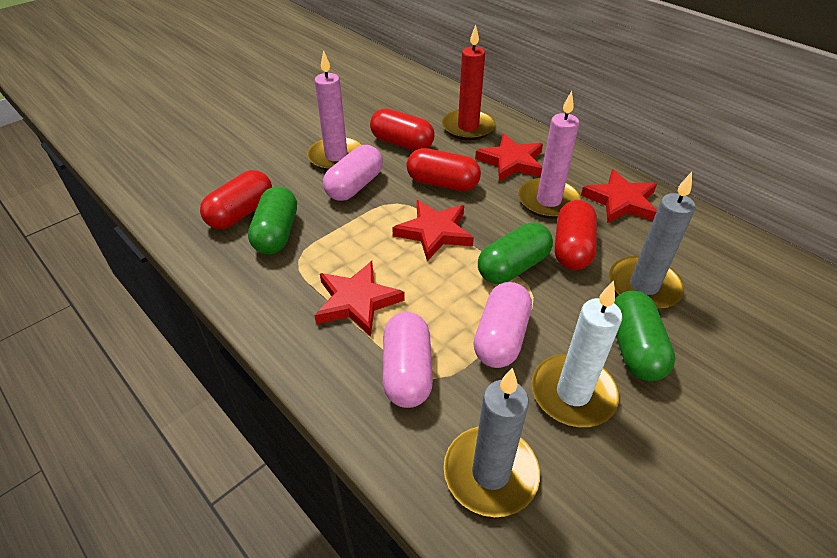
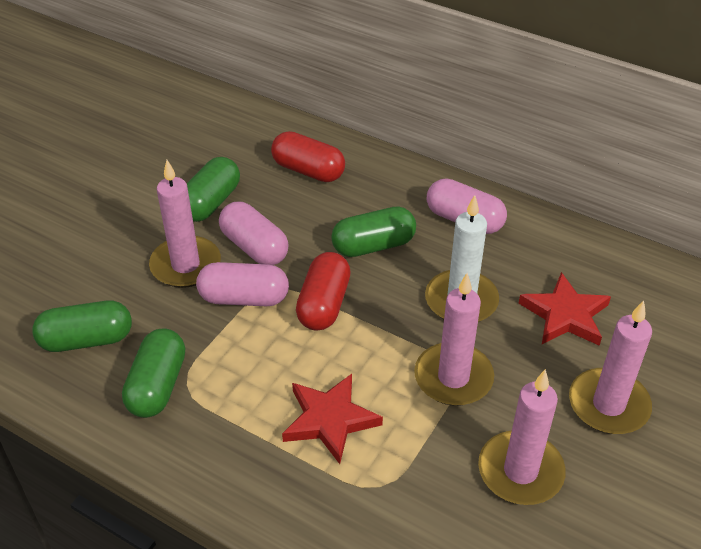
green capsule: 3 -> 4
grey candle: 2 -> 0
pink candle: 2 -> 4
red candle: 1 -> 0
red capsule: 4 -> 2
red star: 4 -> 2

